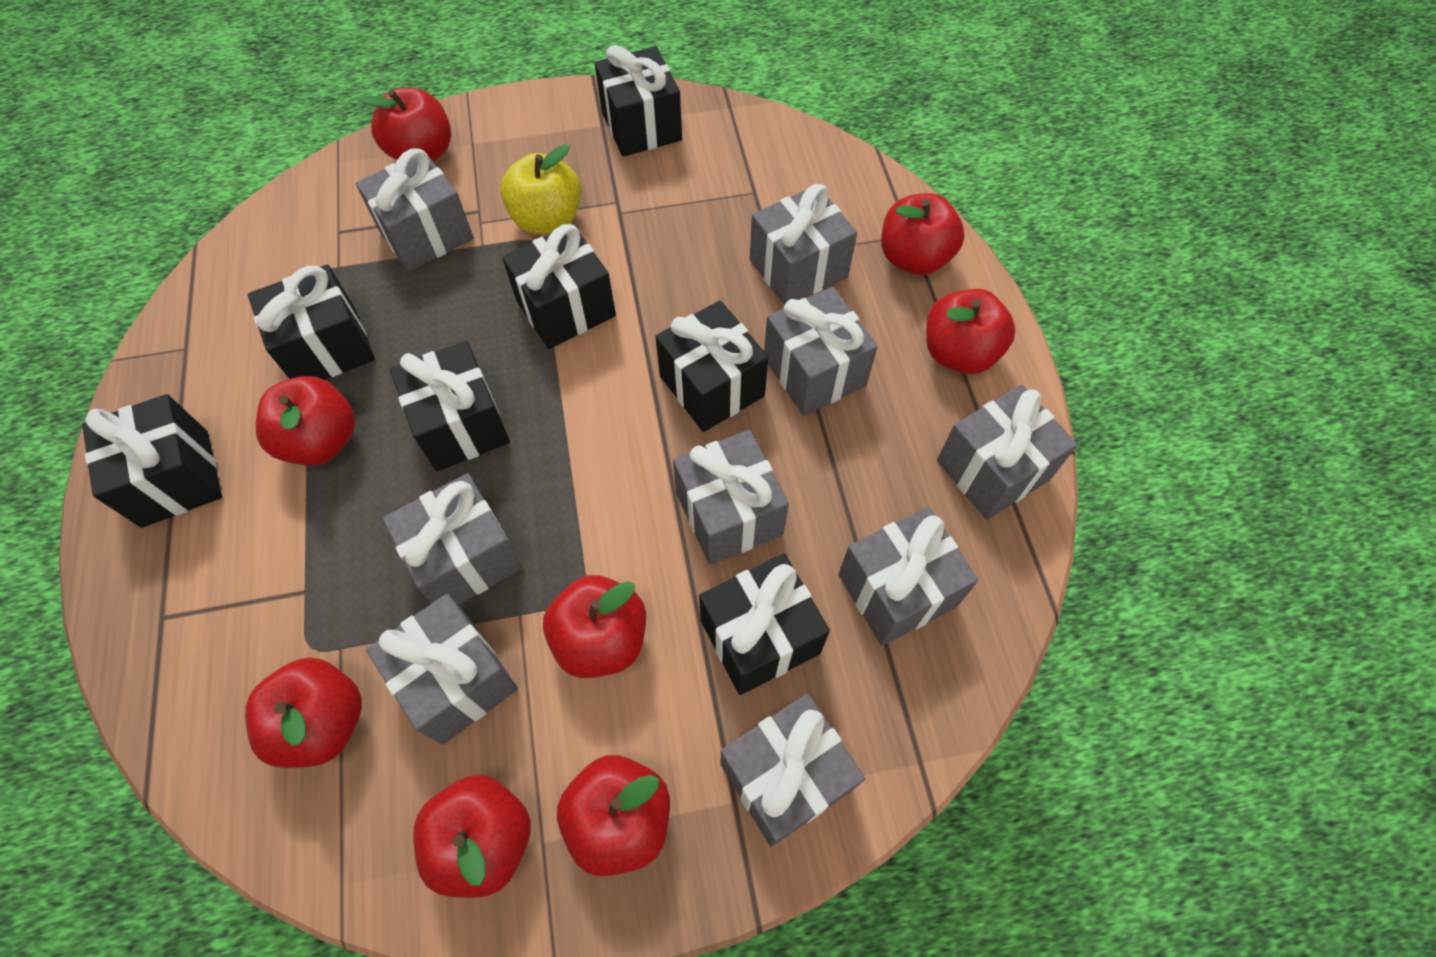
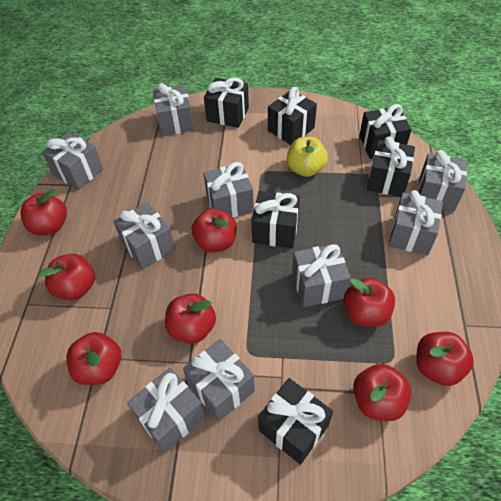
black gift: 7 -> 6

